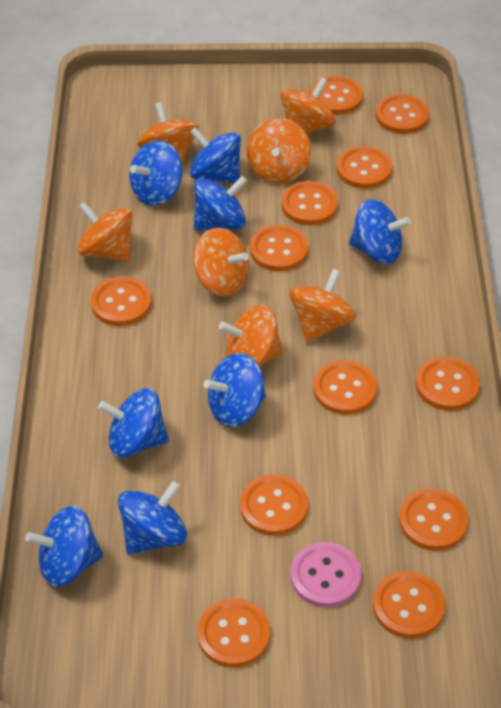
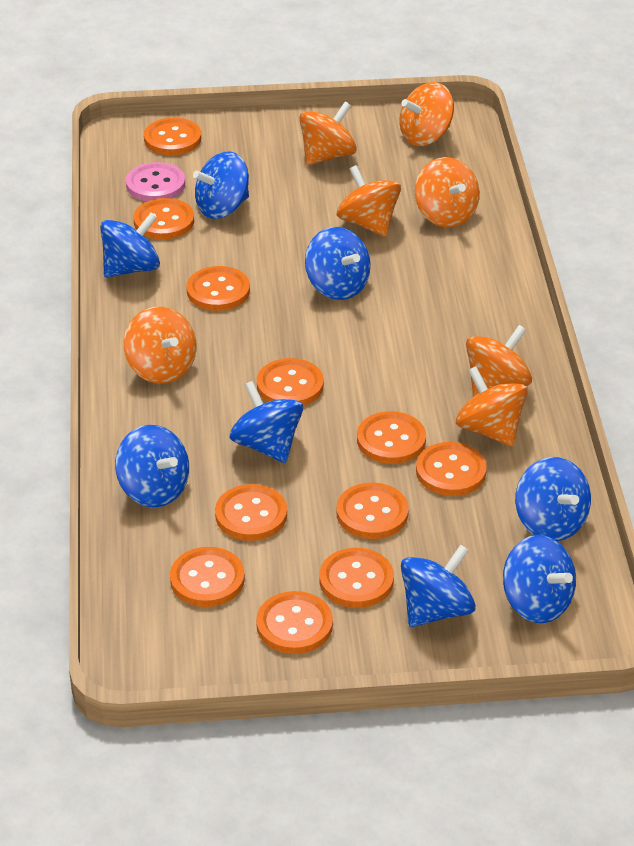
orange button: 12 -> 11

